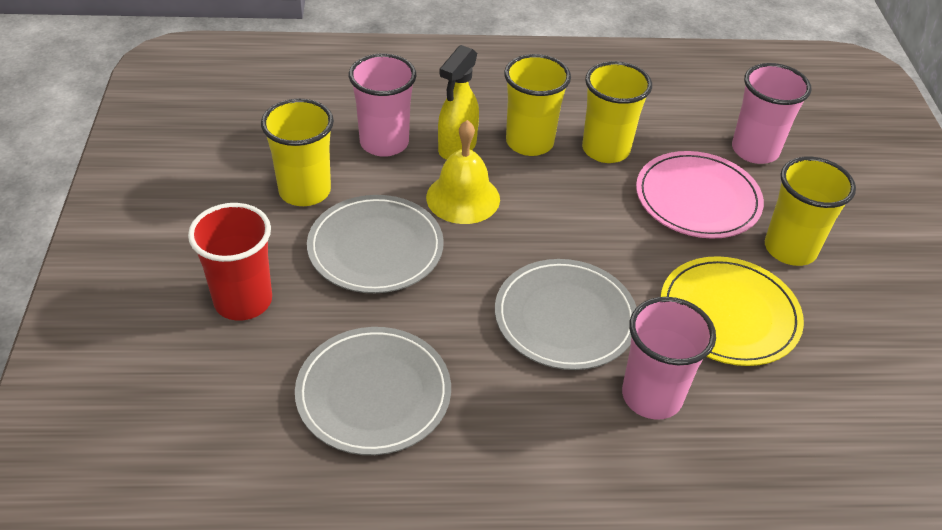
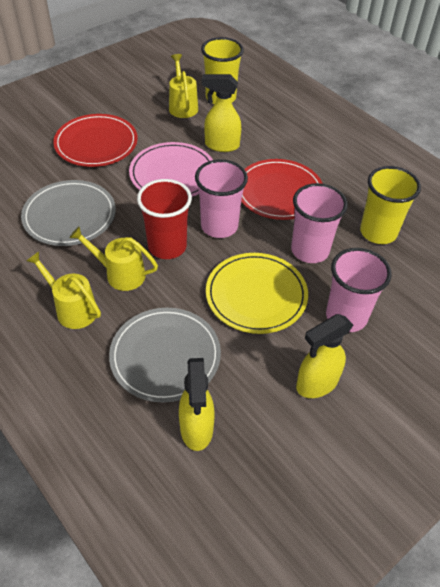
grey plate: 3 -> 2
red plate: 0 -> 2
yellow bell: 1 -> 0
yellow cup: 4 -> 2
yellow spray bottle: 1 -> 3
yellow watering can: 0 -> 3

